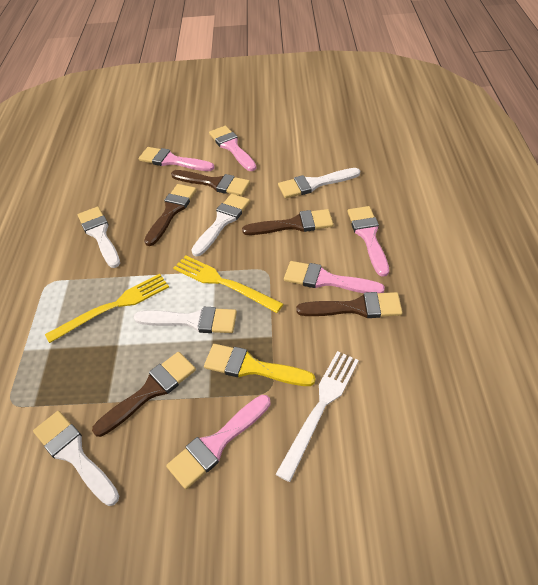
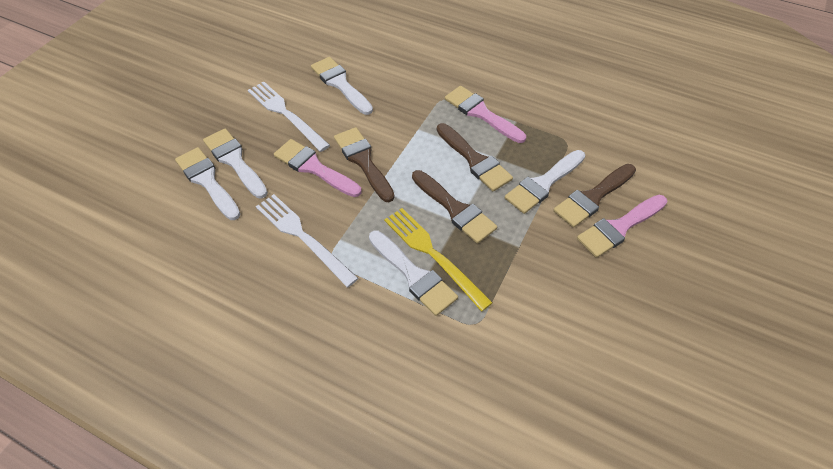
brown brush: 5 -> 4
pink brush: 5 -> 3
white fork: 1 -> 2
yellow brush: 1 -> 0
yellow fork: 2 -> 1

